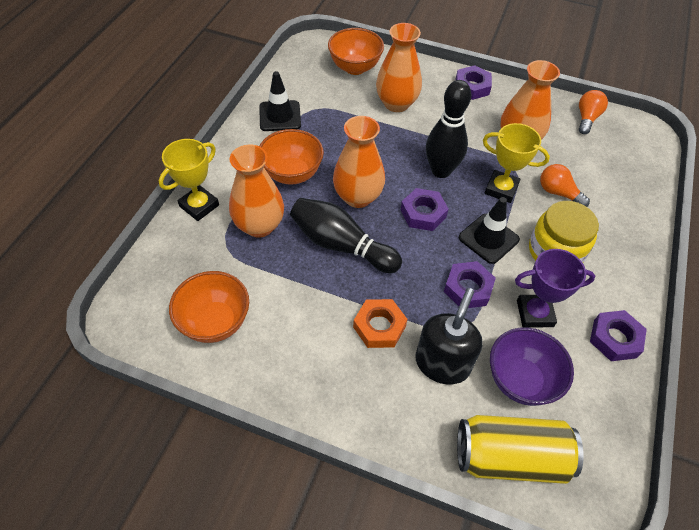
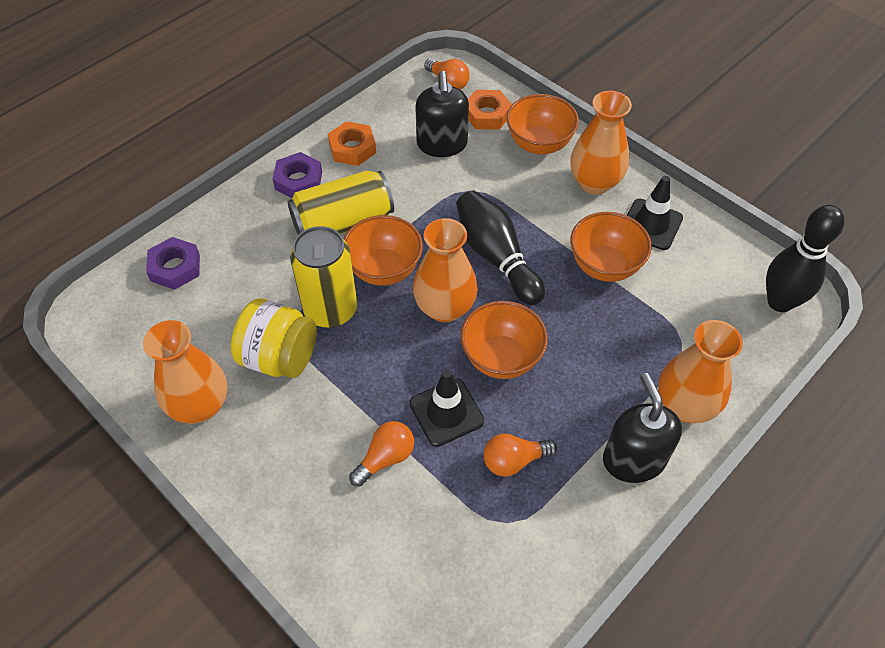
black soap dispenser: 1 -> 2
orange bowl: 3 -> 4
orange light bulb: 2 -> 3
orange nut: 1 -> 2
purple bowl: 1 -> 0
purple nut: 4 -> 2
purple trophy: 1 -> 0
yellow can: 1 -> 2
yellow trophy: 2 -> 0

